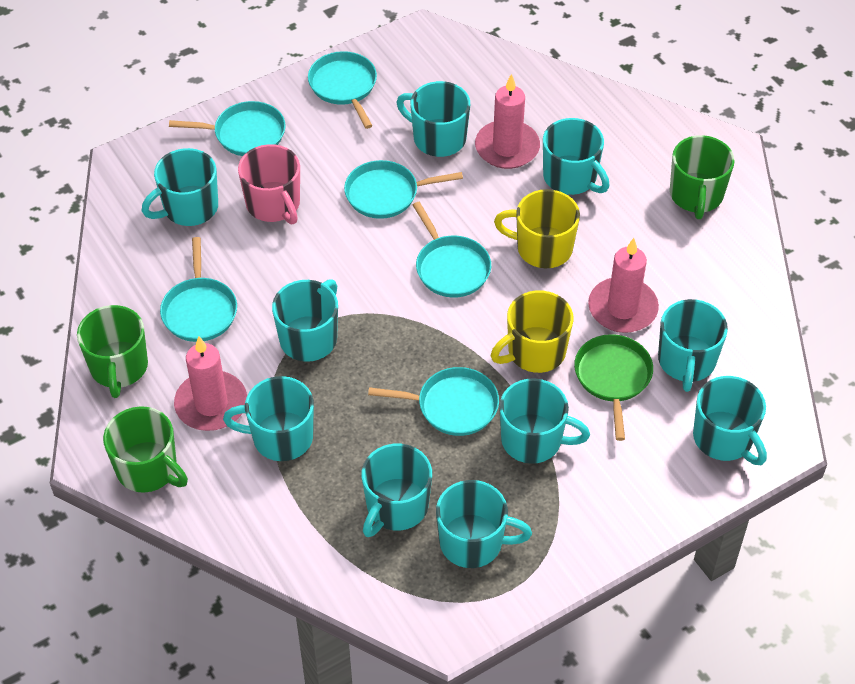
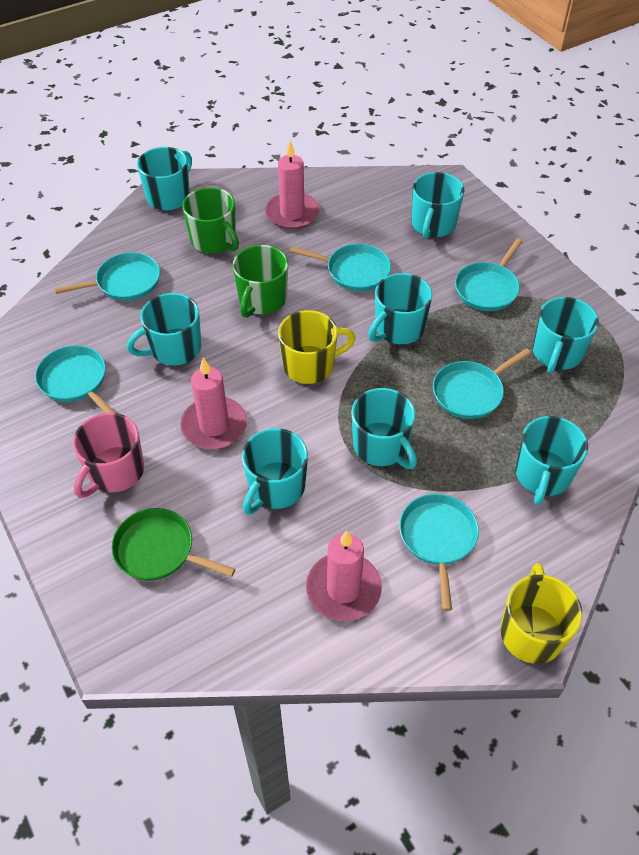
green mug: 3 -> 2
turquoise mug: 10 -> 8

